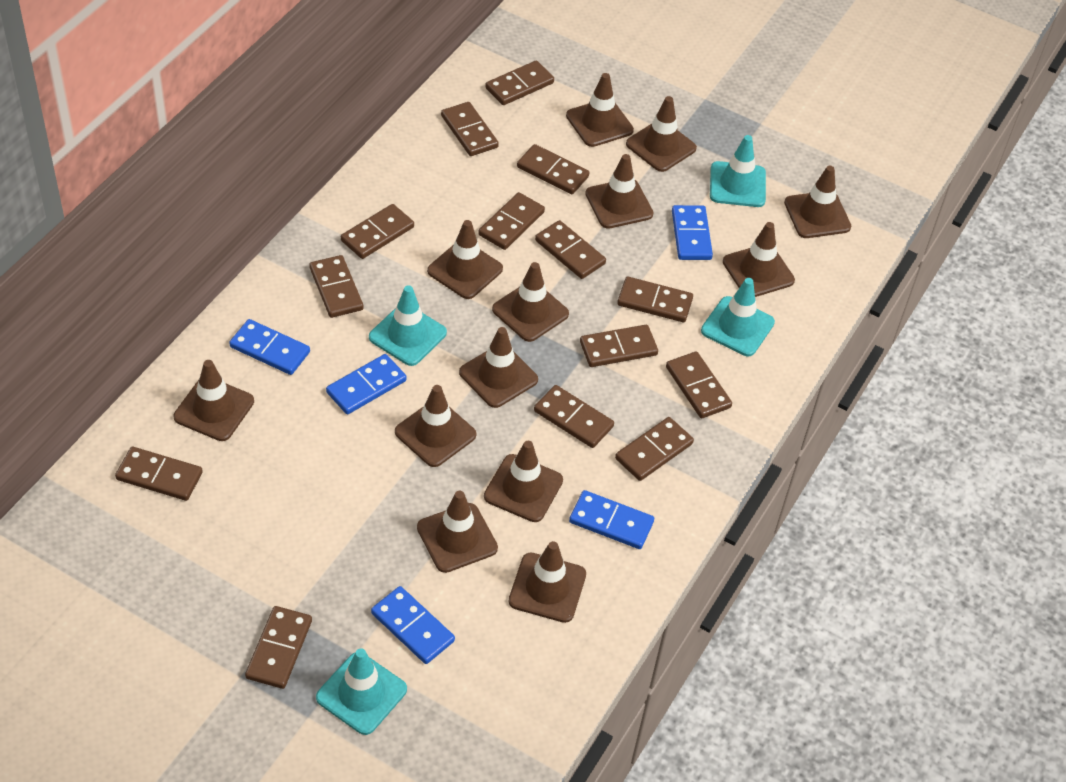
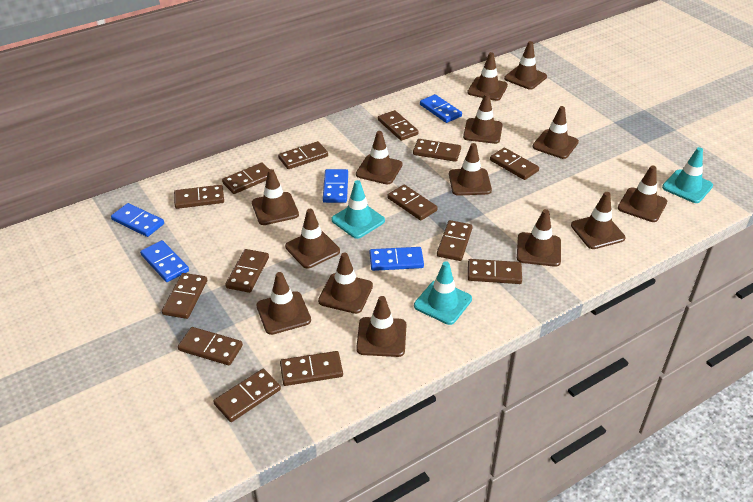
brown traffic cone: 13 -> 14
turquoise traffic cone: 4 -> 3

